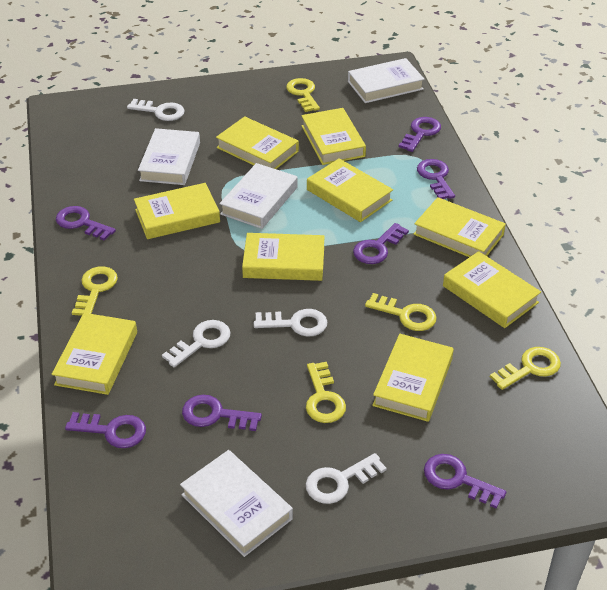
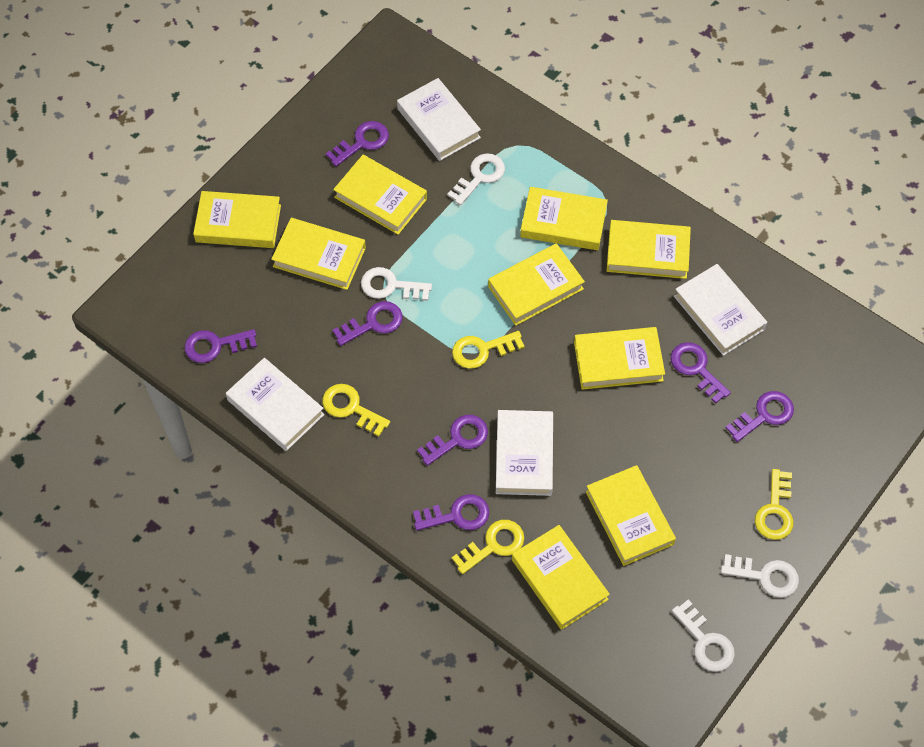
yellow key: 5 -> 4

